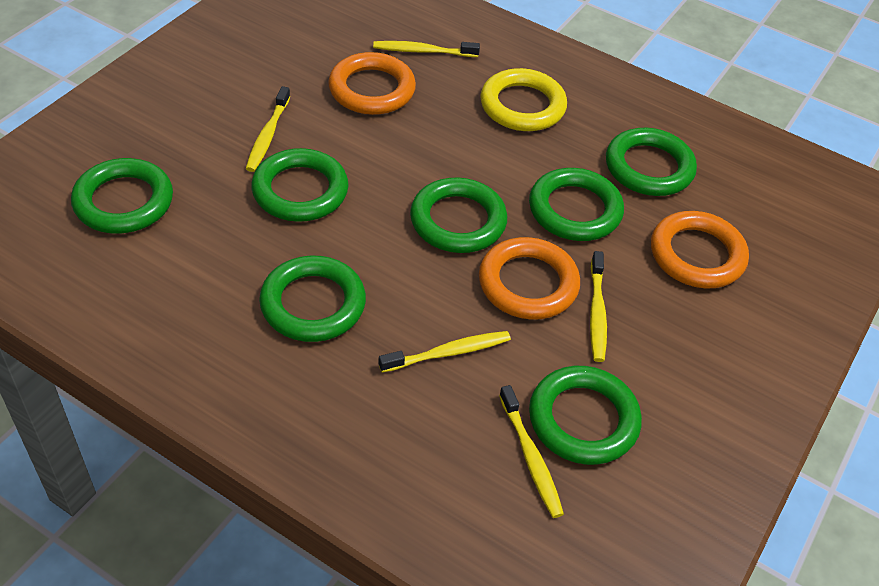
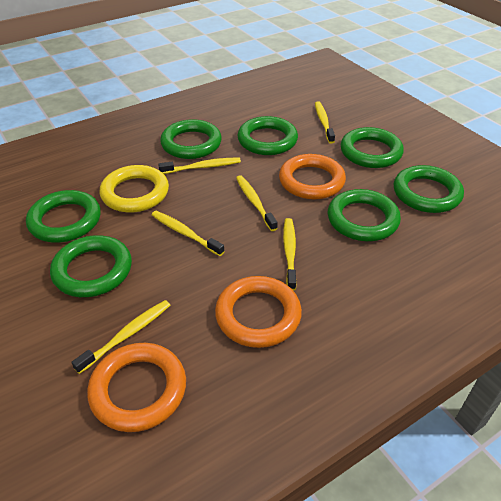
yellow toothbrush: 5 -> 6

